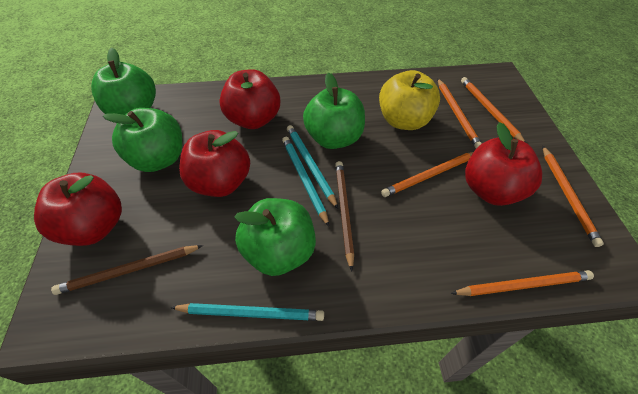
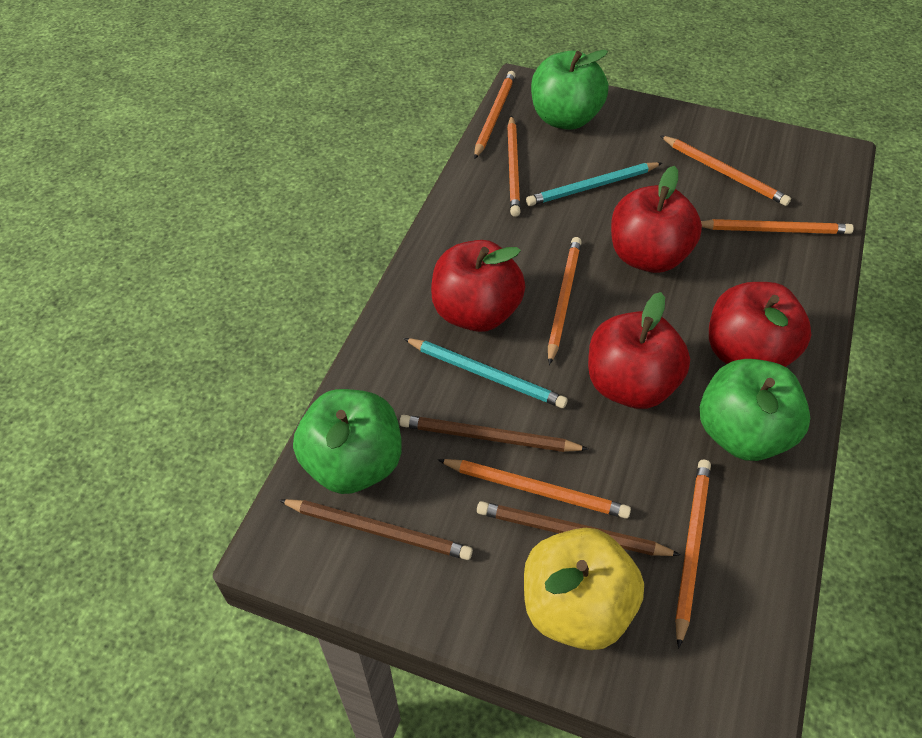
brown pencil: 2 -> 3
green apple: 4 -> 3
orange pencil: 5 -> 7
turquoise pencil: 3 -> 2

